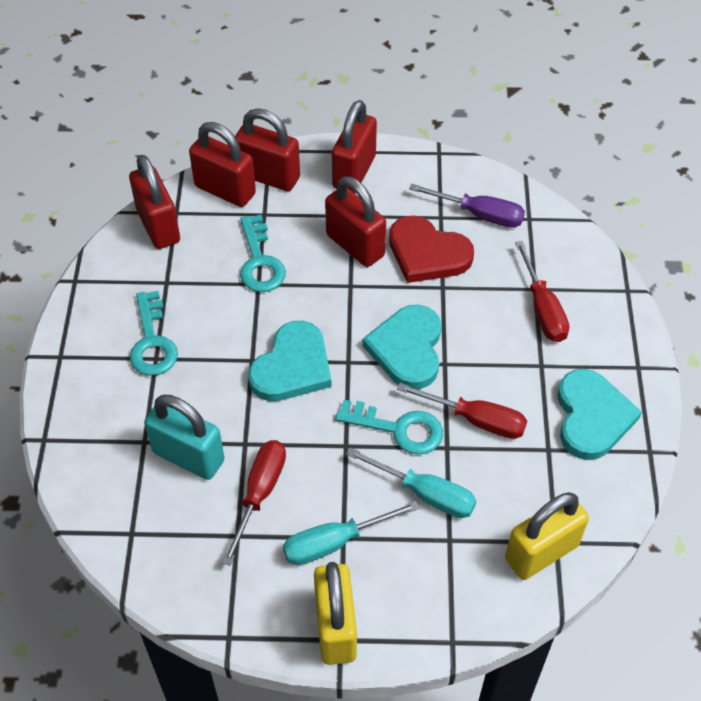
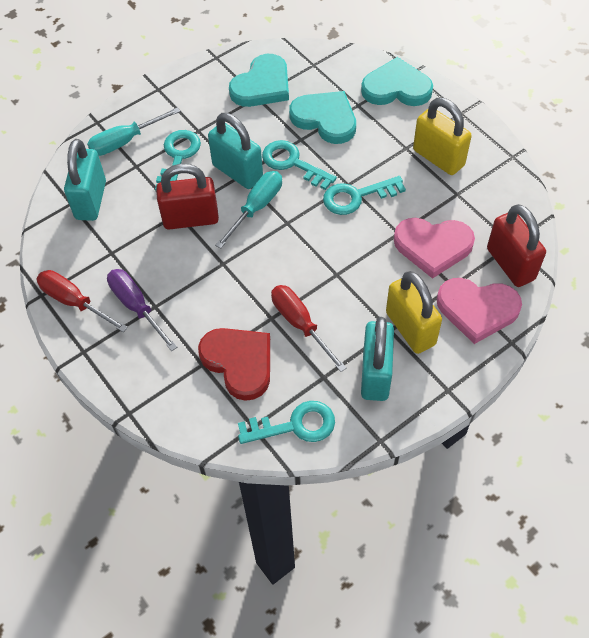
pink heart: 0 -> 2
red padlock: 5 -> 2
red screwdriver: 3 -> 2
turquoise key: 3 -> 4
turquoise padlock: 1 -> 3

